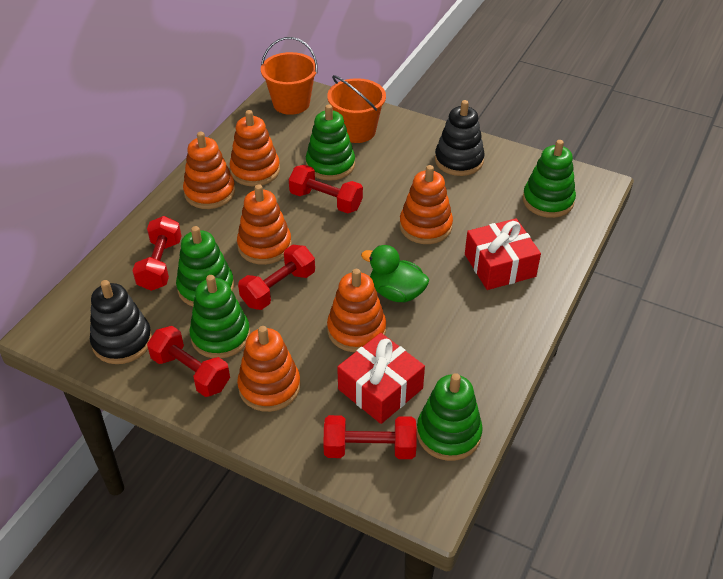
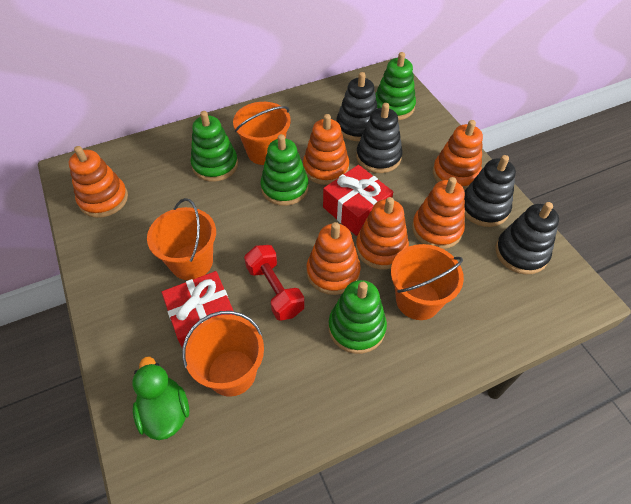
black stacking toy: 2 -> 4
green stacking toy: 5 -> 4
orange bucket: 2 -> 4
red dumbbell: 5 -> 1

